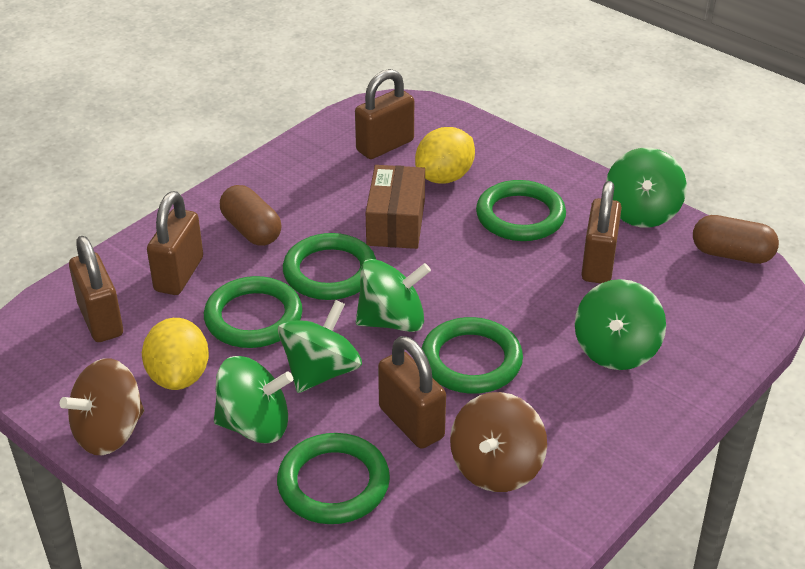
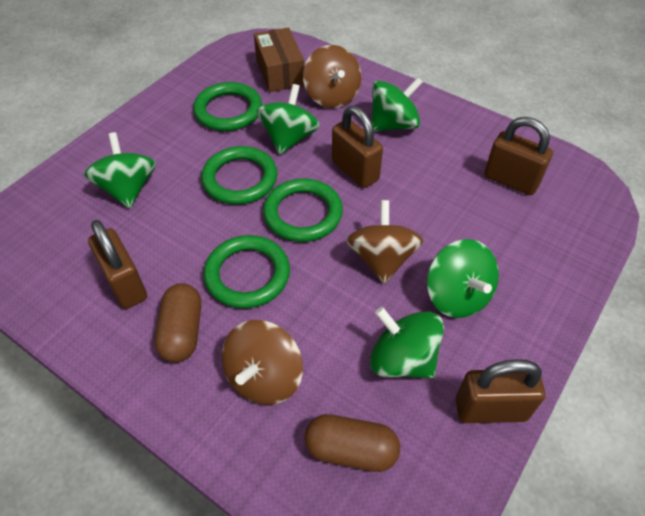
brown padlock: 5 -> 4
brown spinning top: 2 -> 3
green ring: 5 -> 4
yellow lemon: 2 -> 0

